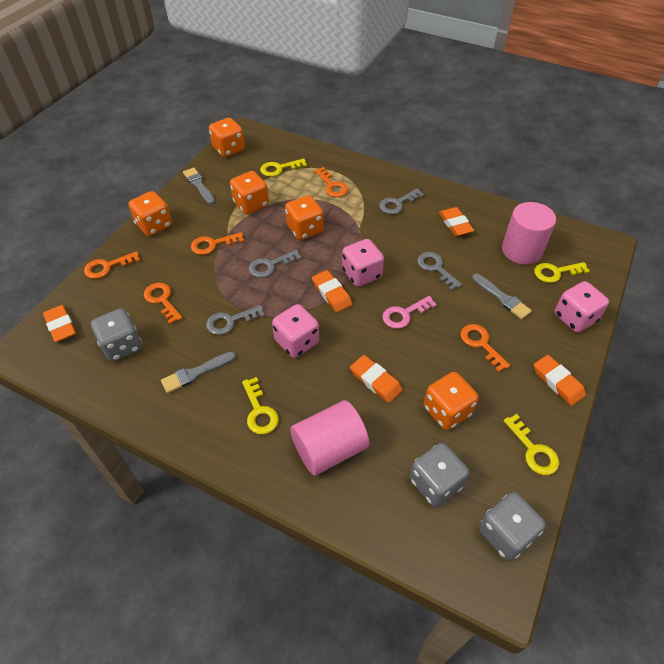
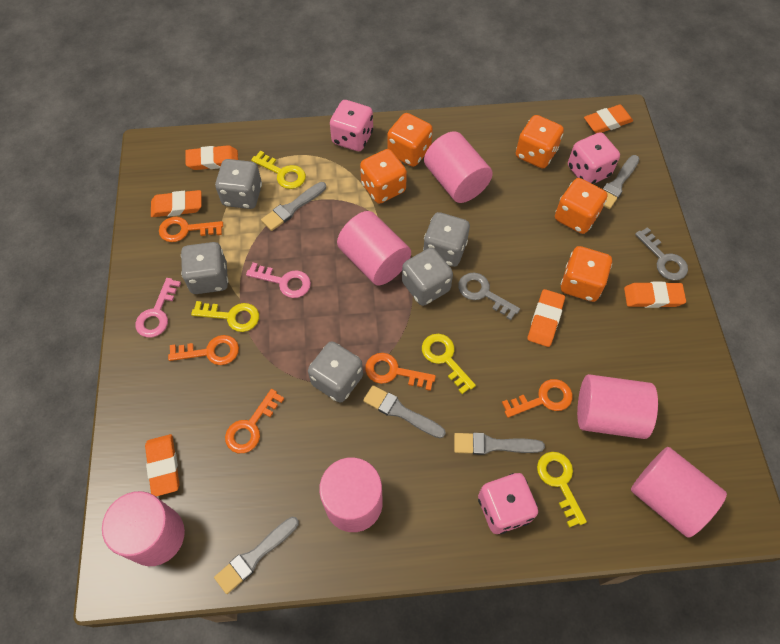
grey brush: 3 -> 5
grey dice: 3 -> 5
grey key: 4 -> 2
orange eraser: 5 -> 6
pink cylinder: 2 -> 6
pink key: 1 -> 2

